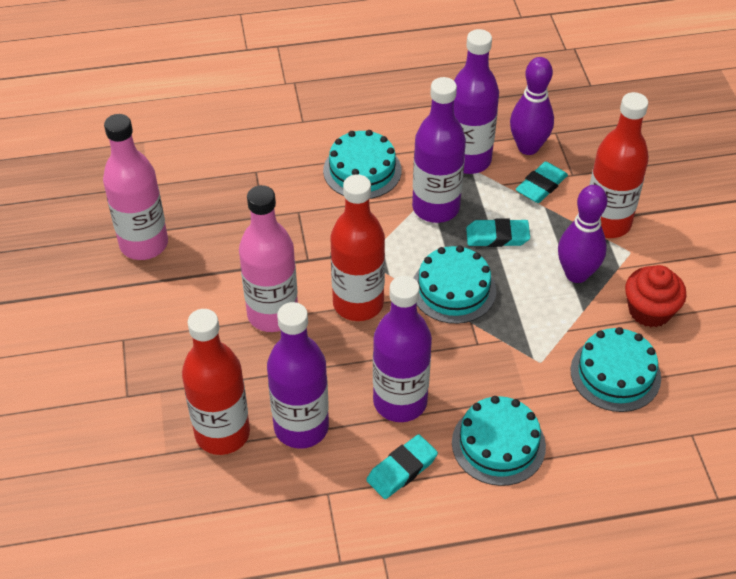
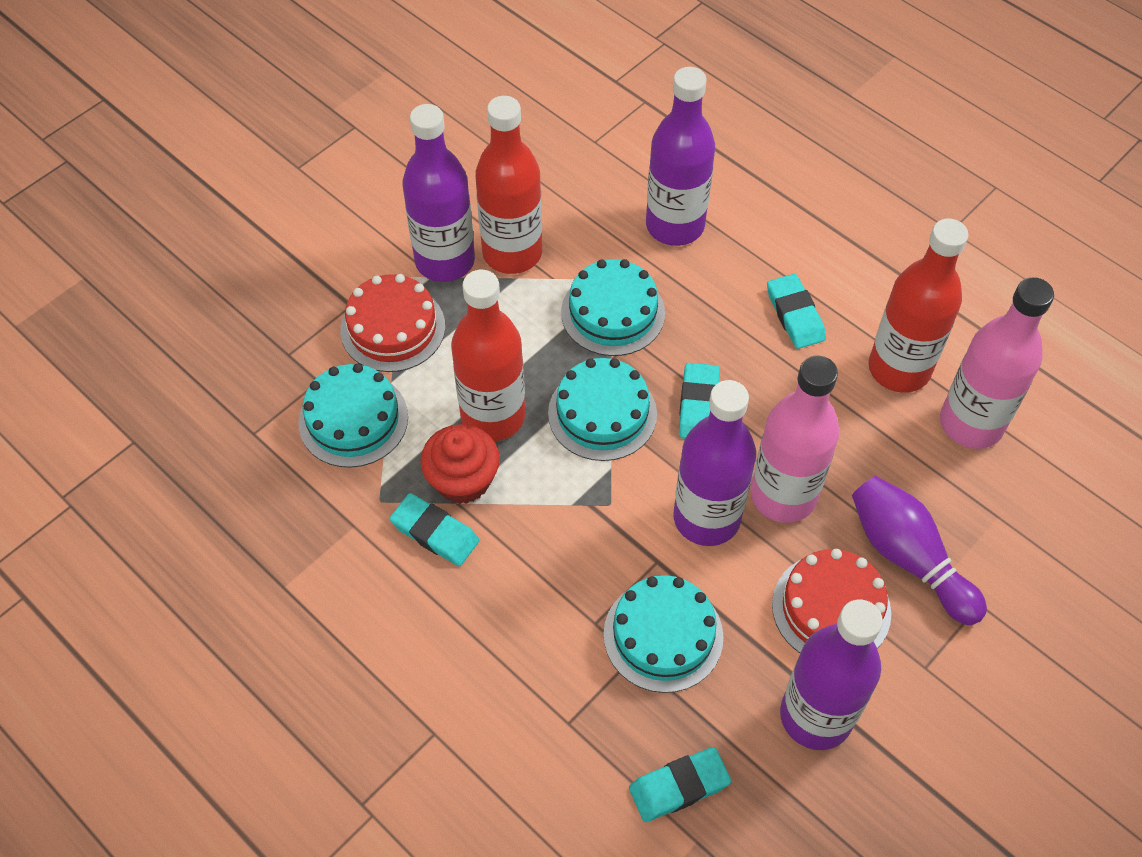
purple bowling pin: 2 -> 1
red cake: 0 -> 2
turquoise eraser: 3 -> 4

